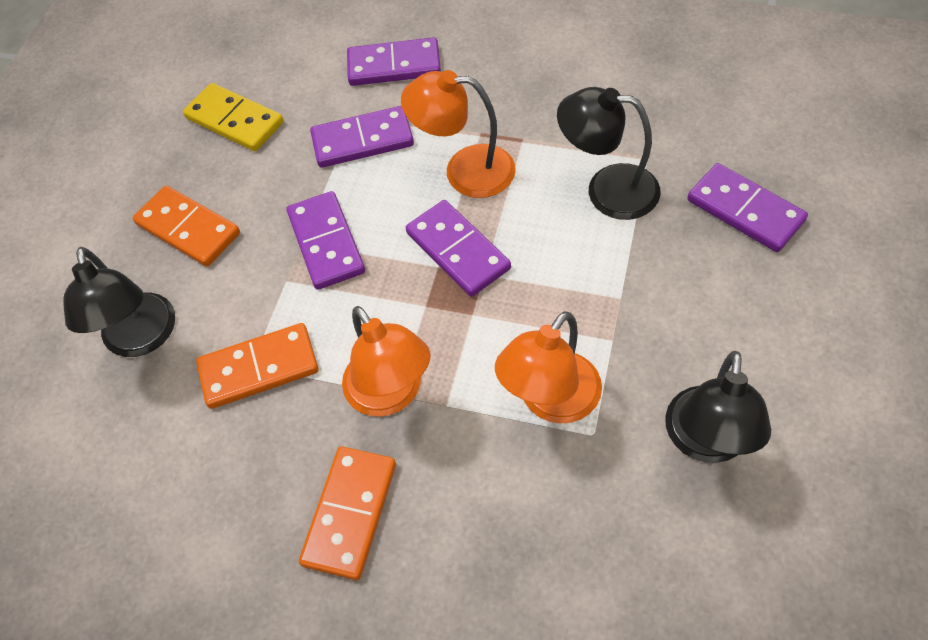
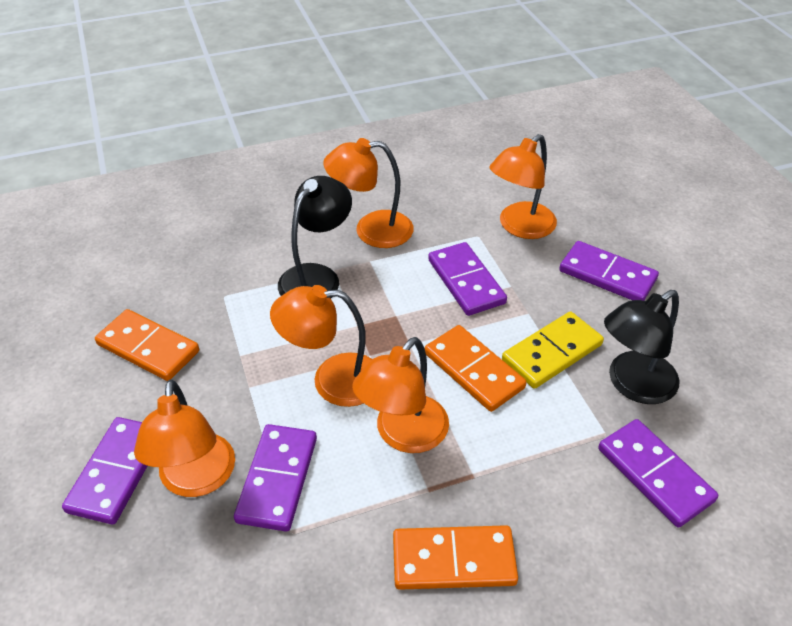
black lamp: 3 -> 2
orange lamp: 3 -> 5

